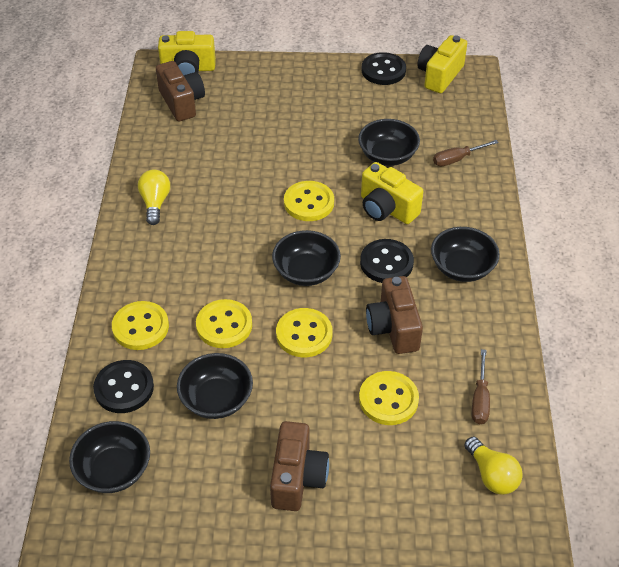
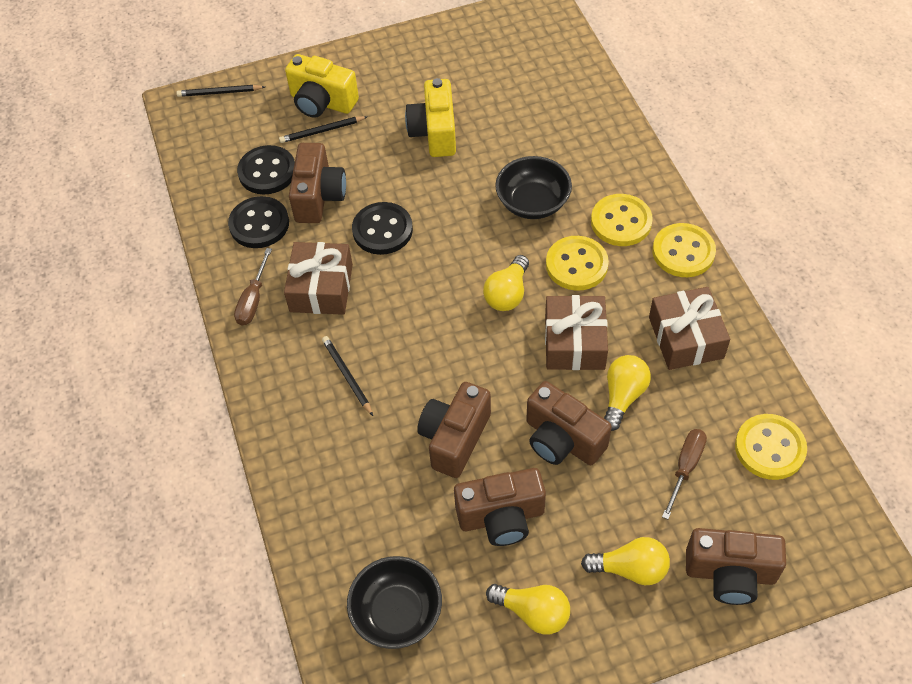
black bowl: 5 -> 2
black pencil: 0 -> 3
brown camera: 3 -> 5
brown gift: 0 -> 3
yellow button: 5 -> 4
yellow camera: 3 -> 2
yellow light bulb: 2 -> 4

